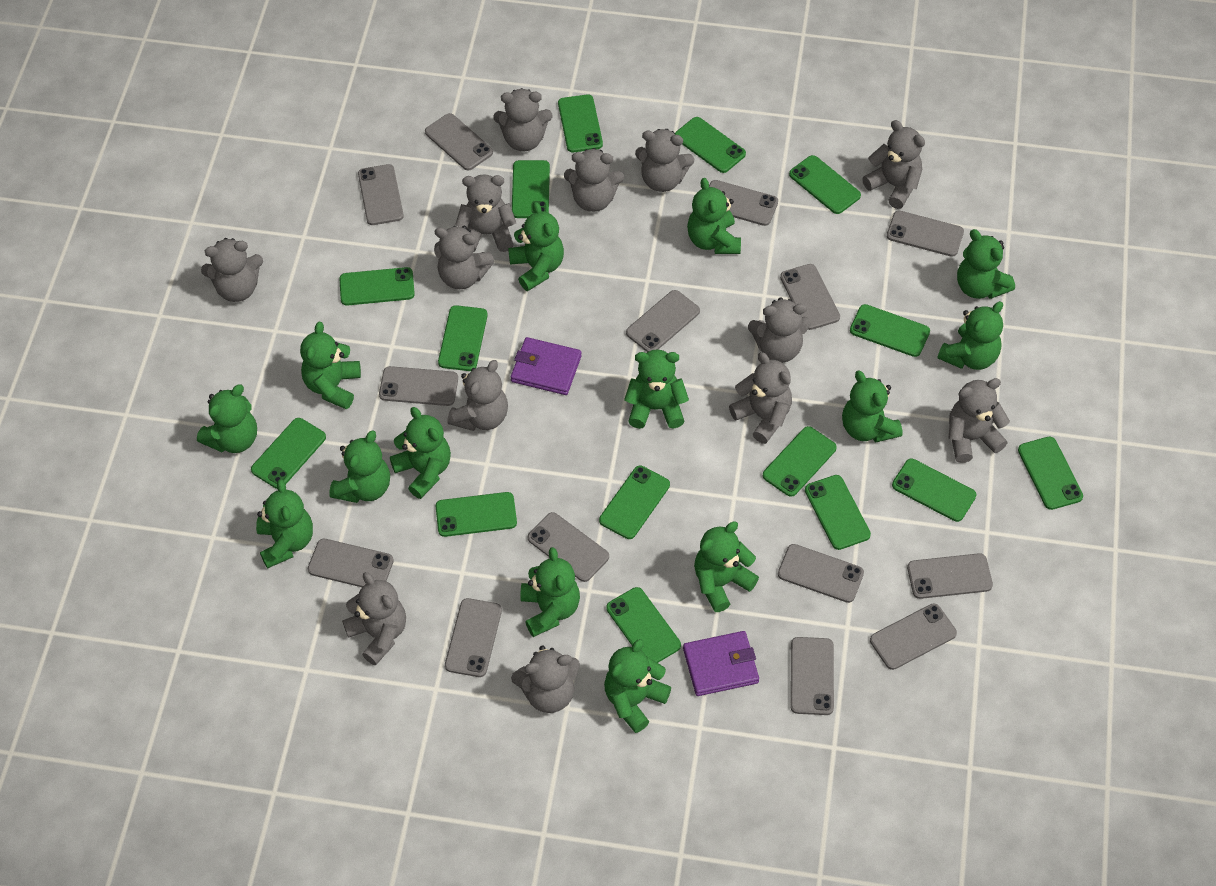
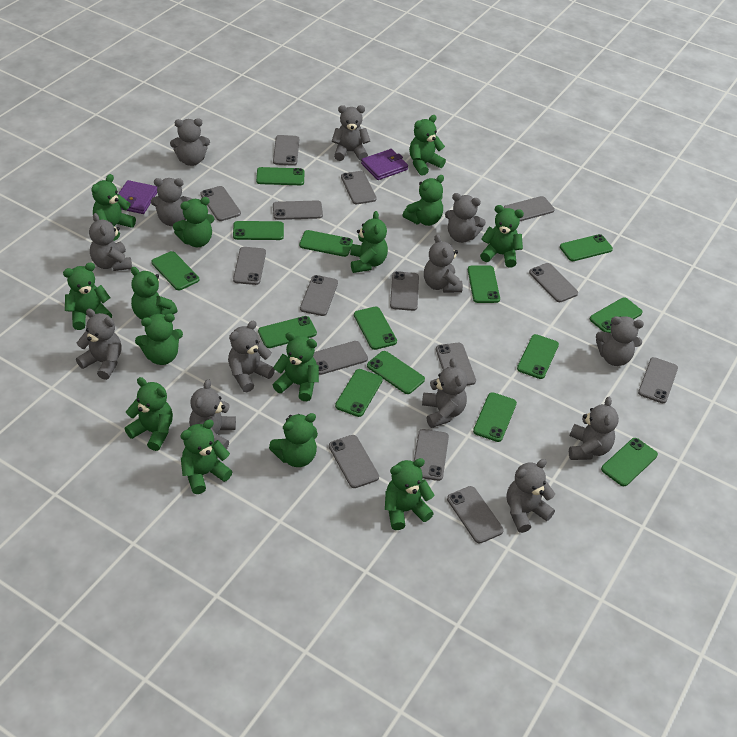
green phone: 15 -> 14
grey phone: 14 -> 15

